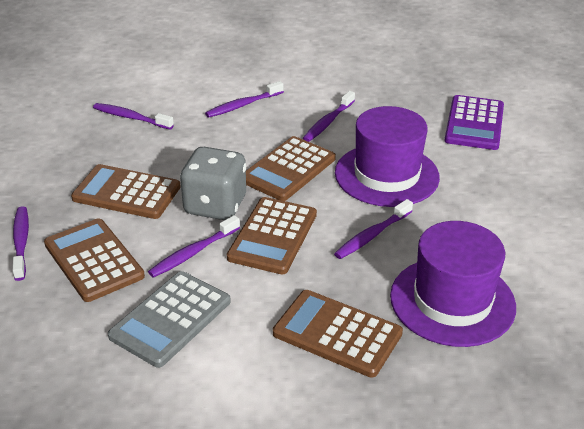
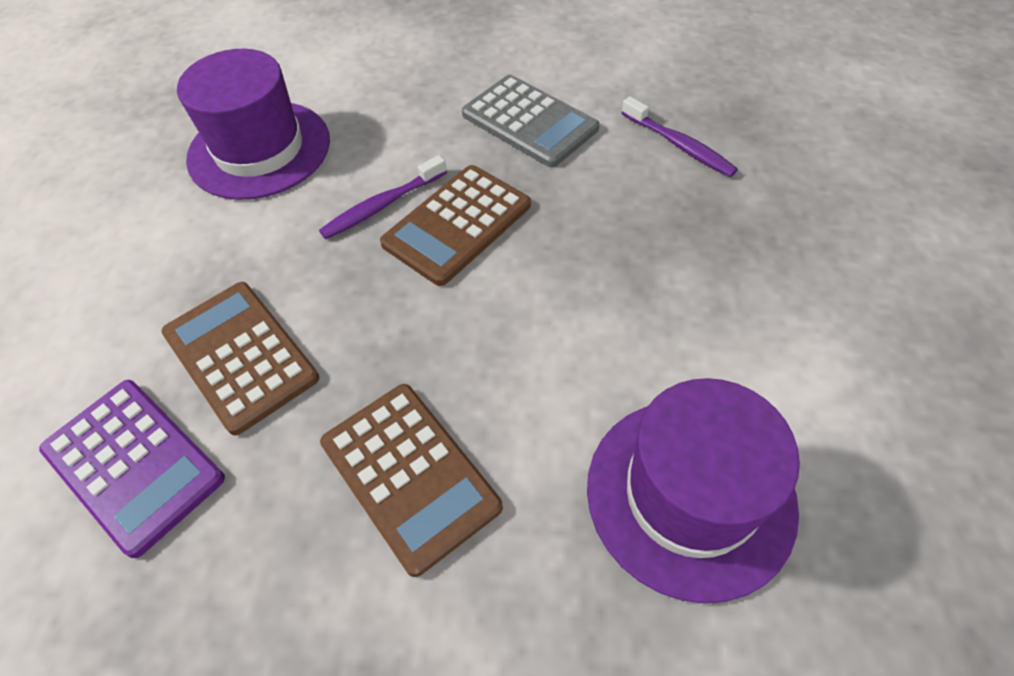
brown calculator: 5 -> 3
grey dice: 1 -> 0
purple toothbrush: 6 -> 2

